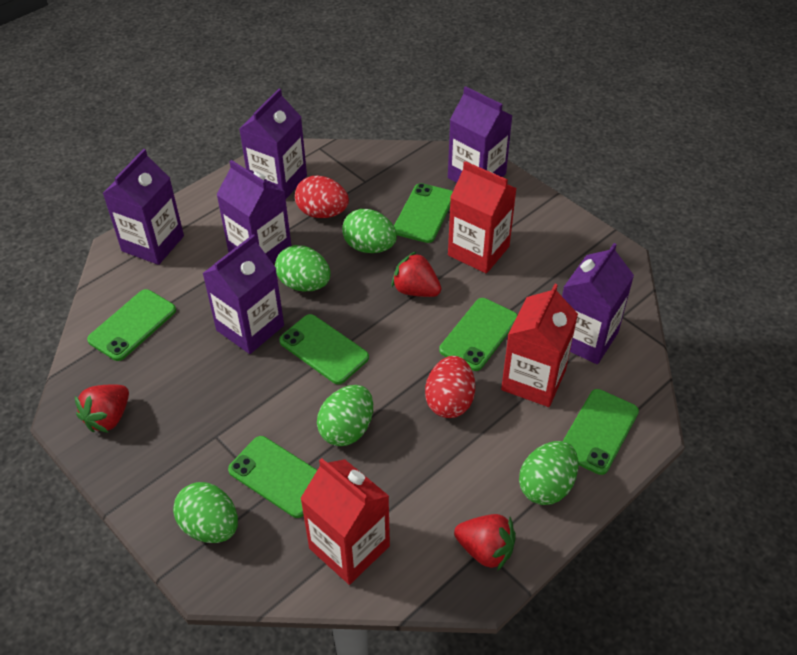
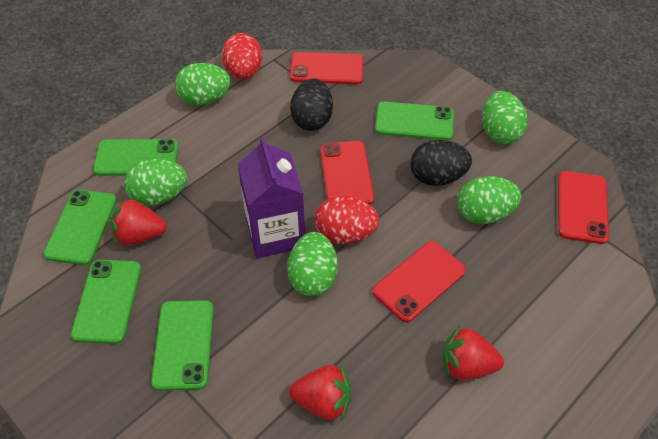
black egg: 0 -> 2
green phone: 6 -> 5
purple carton: 6 -> 1
red carton: 3 -> 0
red phone: 0 -> 4

